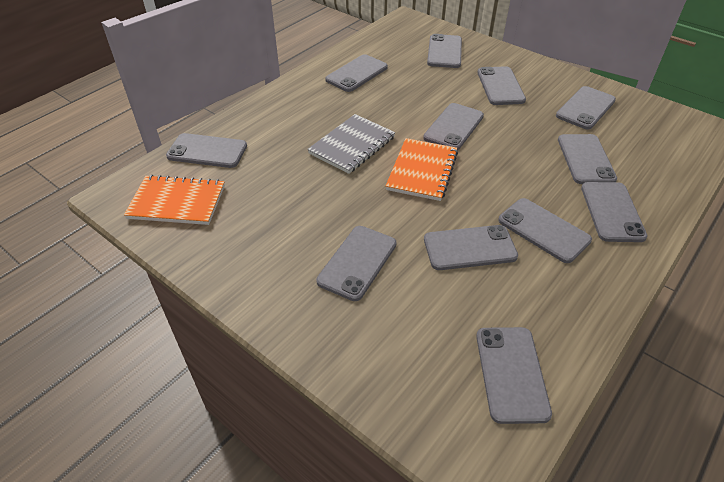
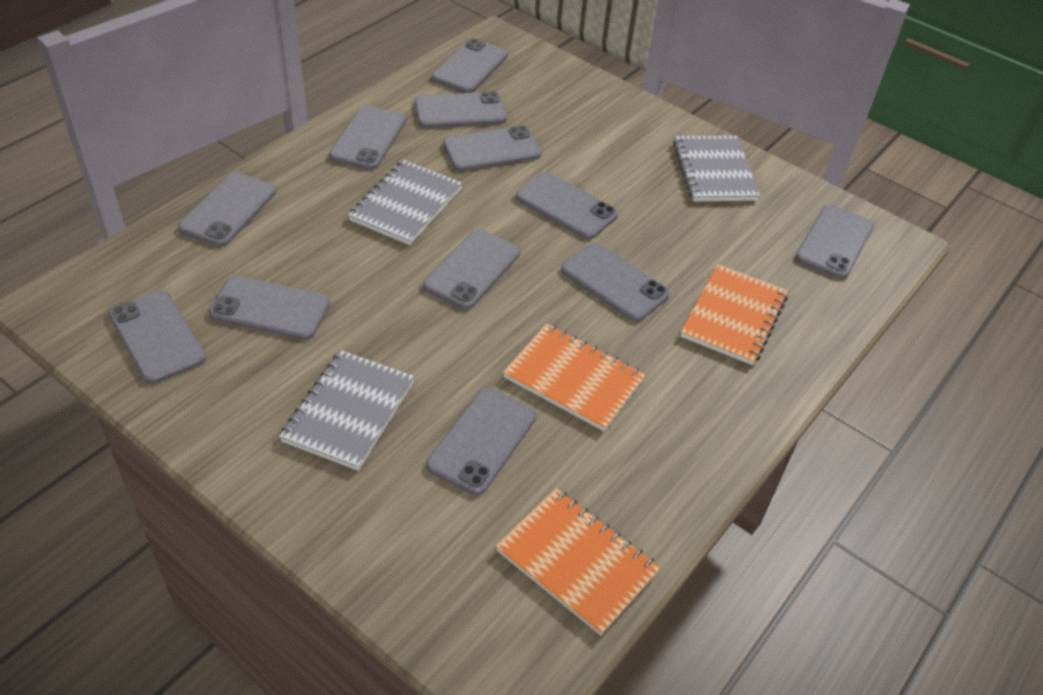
grey notebook: 1 -> 3
orange notebook: 2 -> 3

